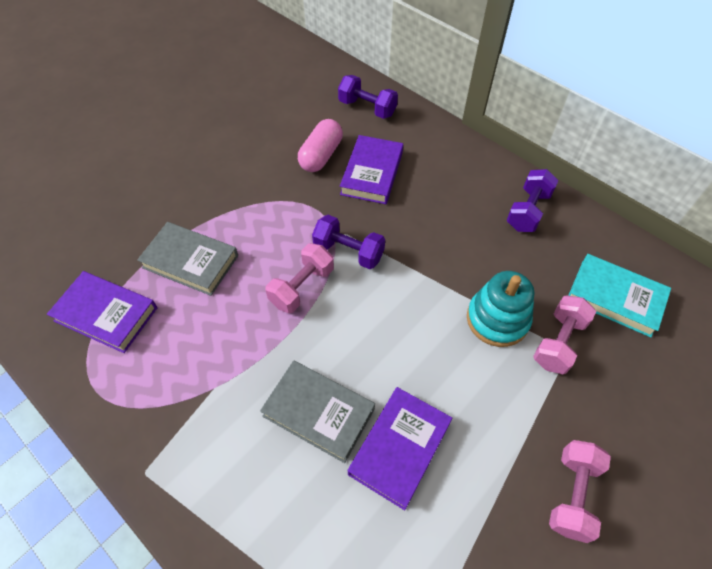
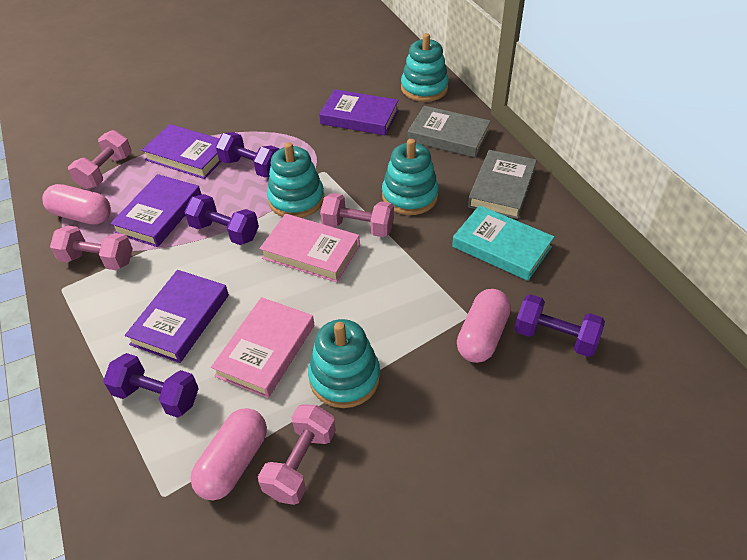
pink book: 0 -> 2
pink capsule: 1 -> 3
pink dumbbell: 3 -> 4
purple book: 3 -> 4
purple dumbbell: 3 -> 4
turquoise stacking toy: 1 -> 4

